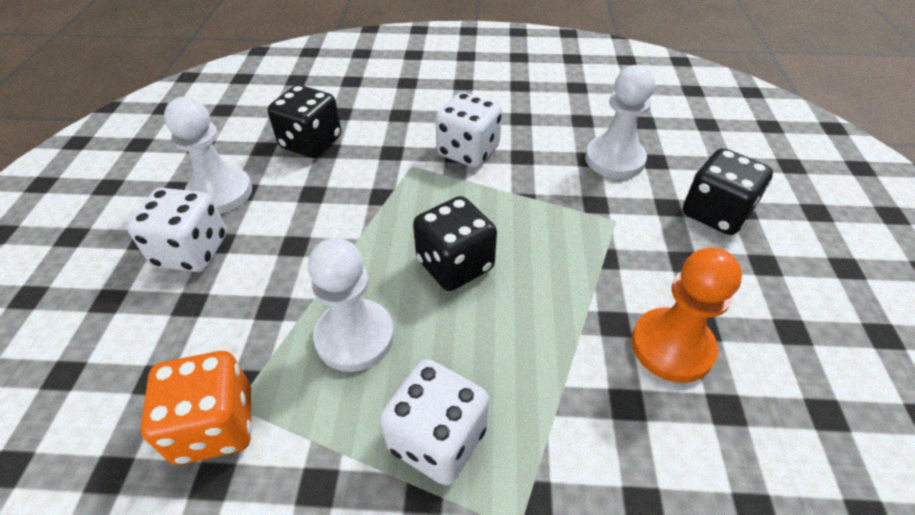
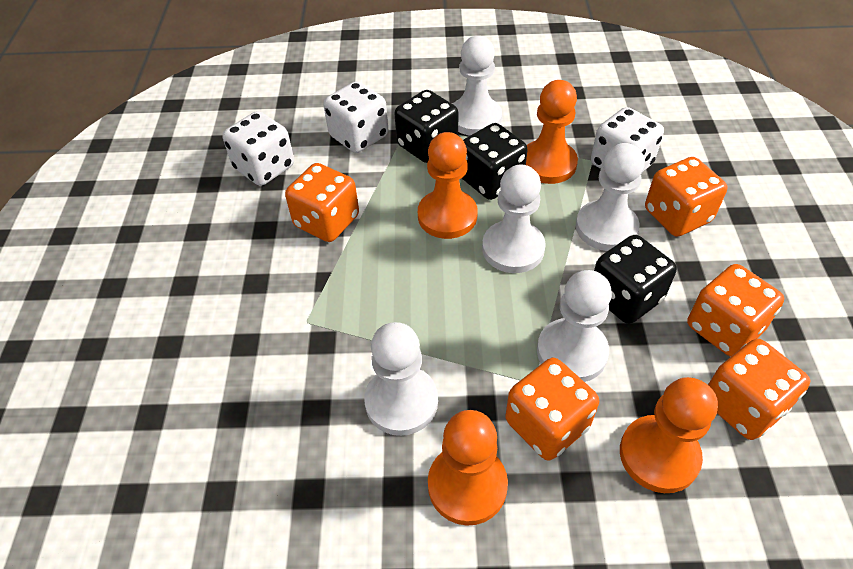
orange dice: 1 -> 5
orange pawn: 1 -> 4
white pawn: 3 -> 5

